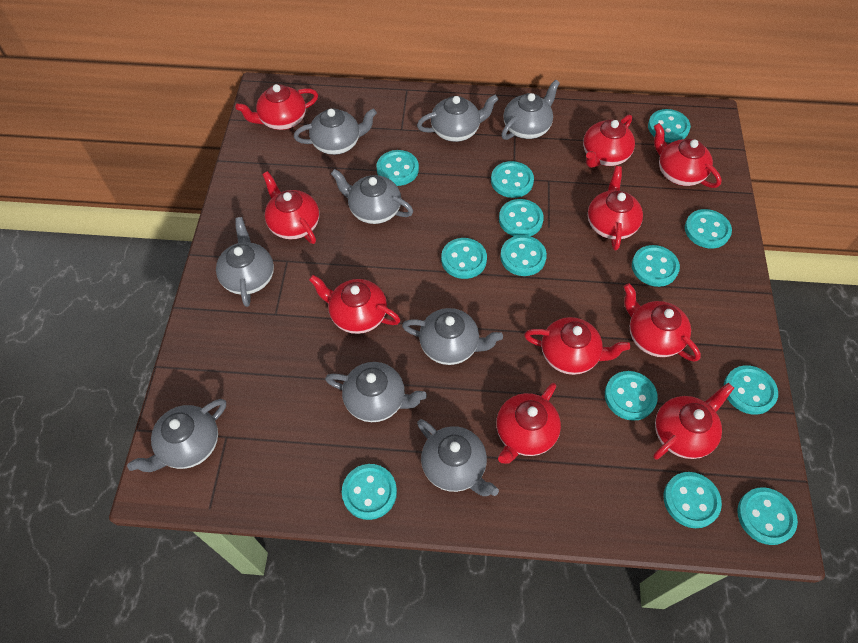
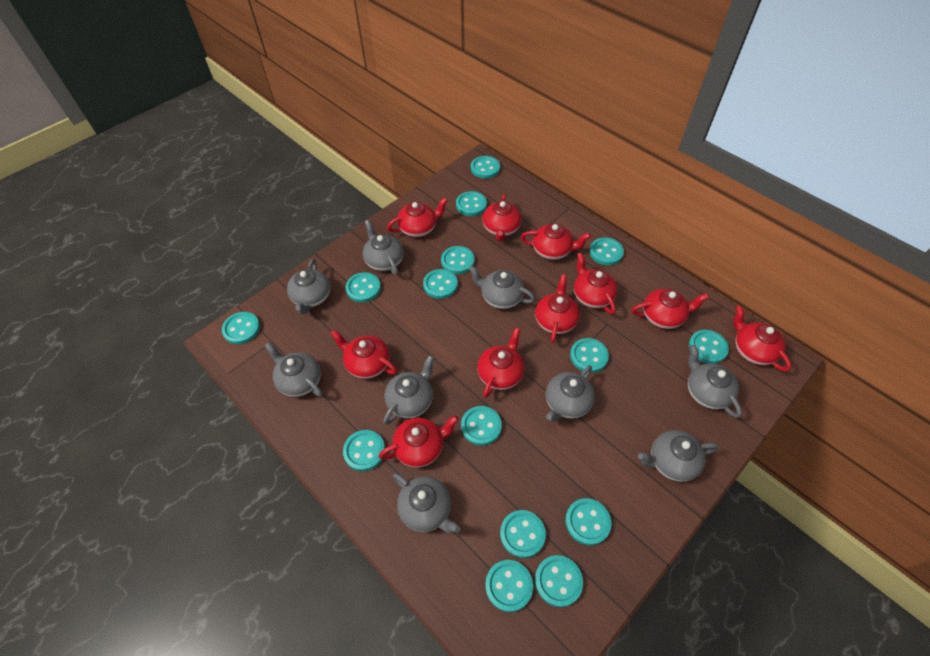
turquoise button: 13 -> 15

